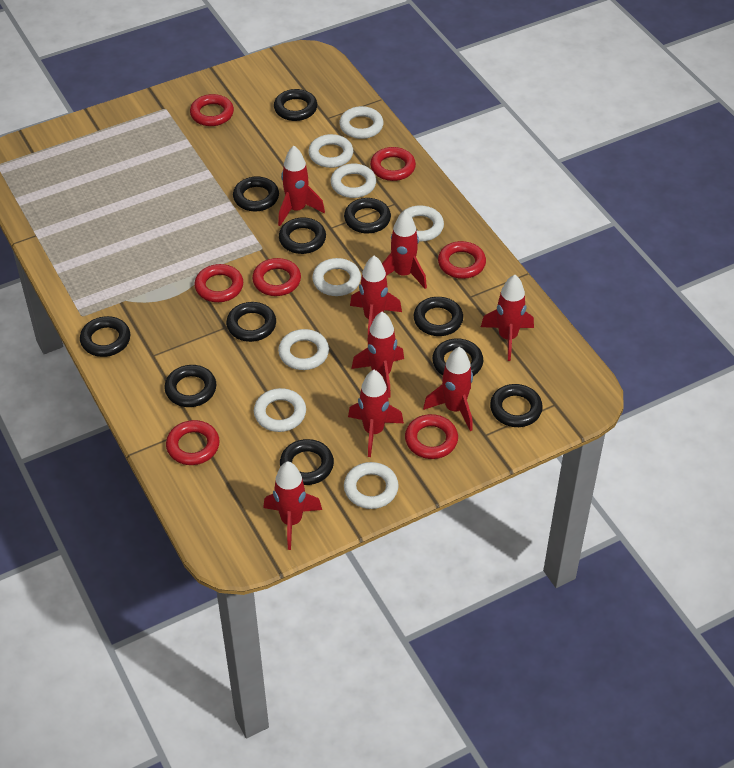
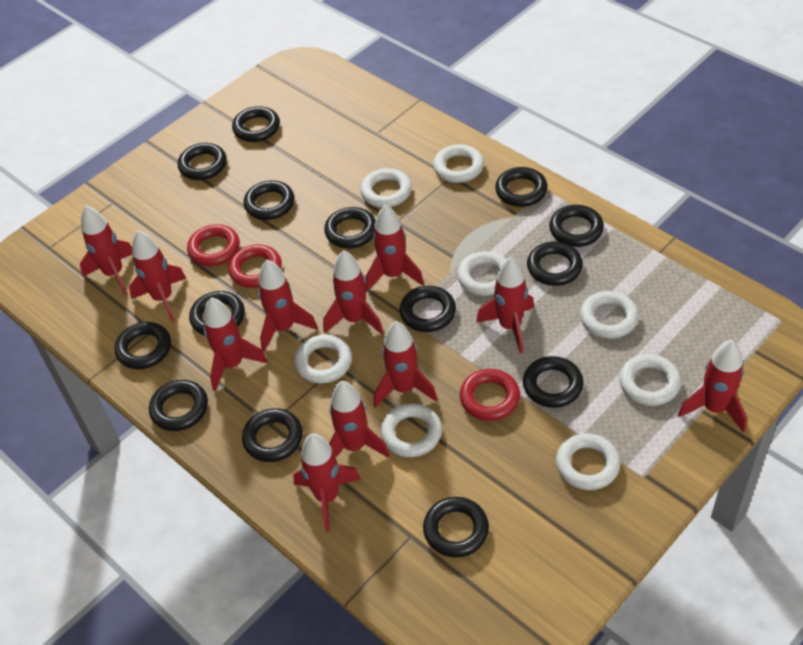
black ring: 11 -> 14
red ring: 7 -> 3
red rocket: 8 -> 11

